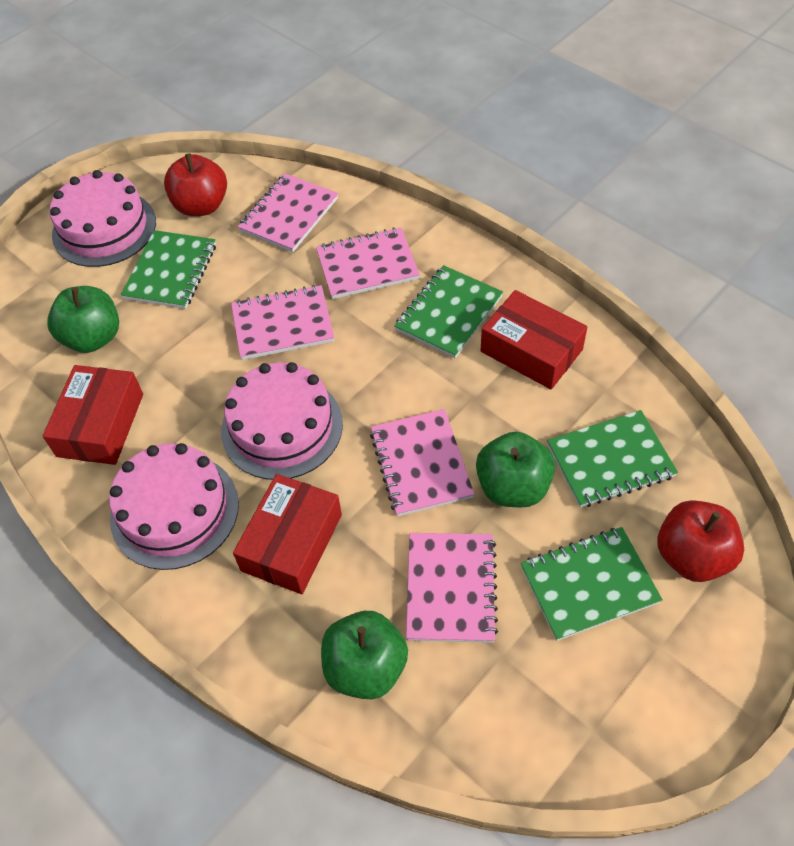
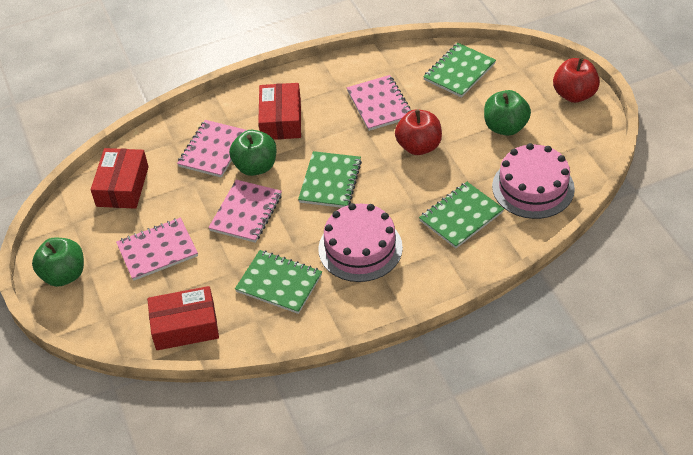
pink cake: 3 -> 2
pink notebook: 5 -> 4

